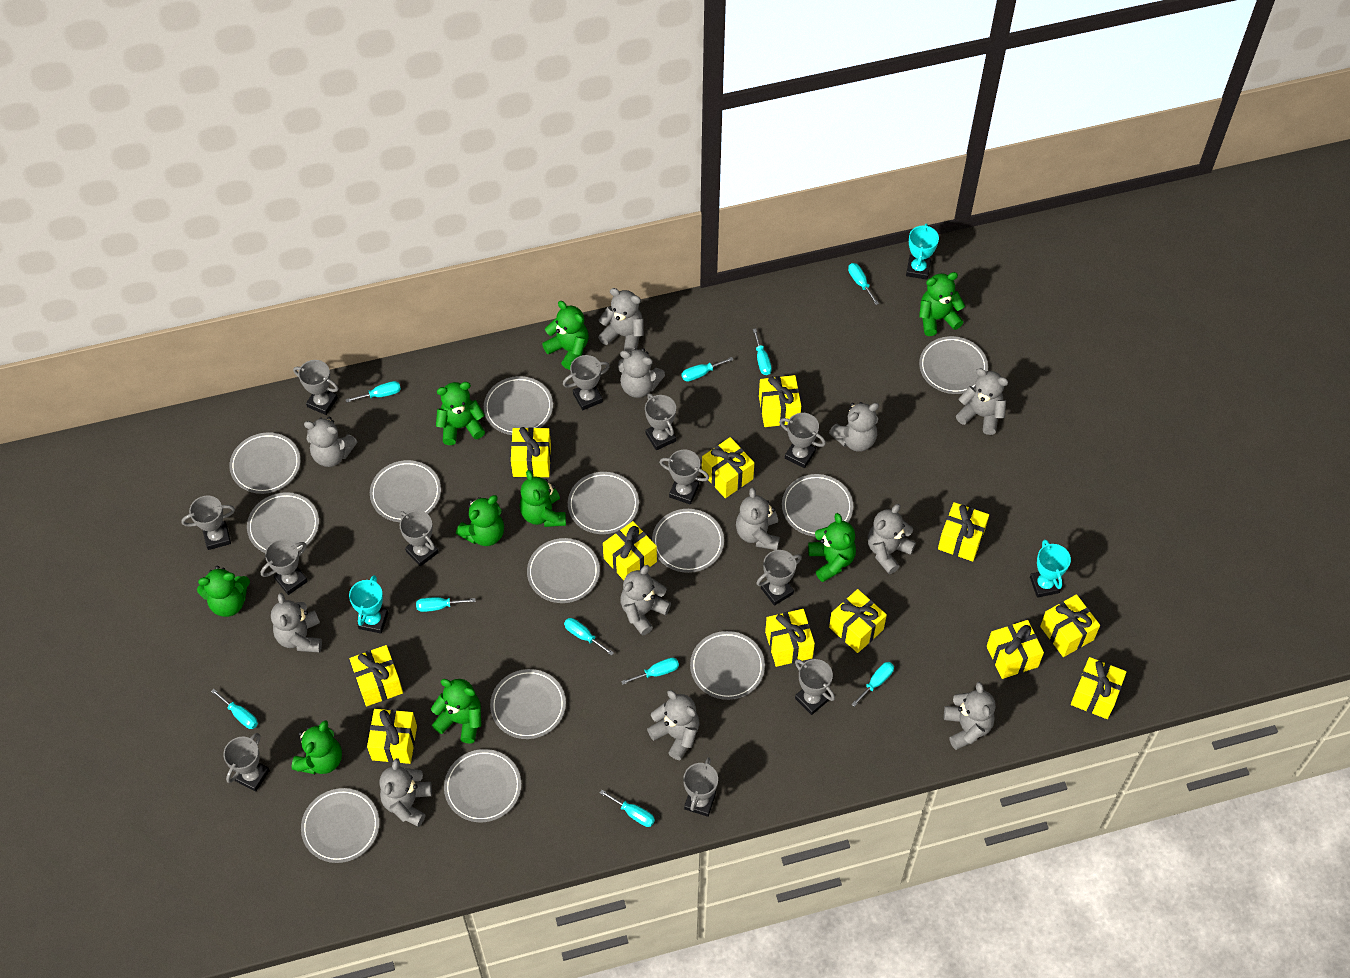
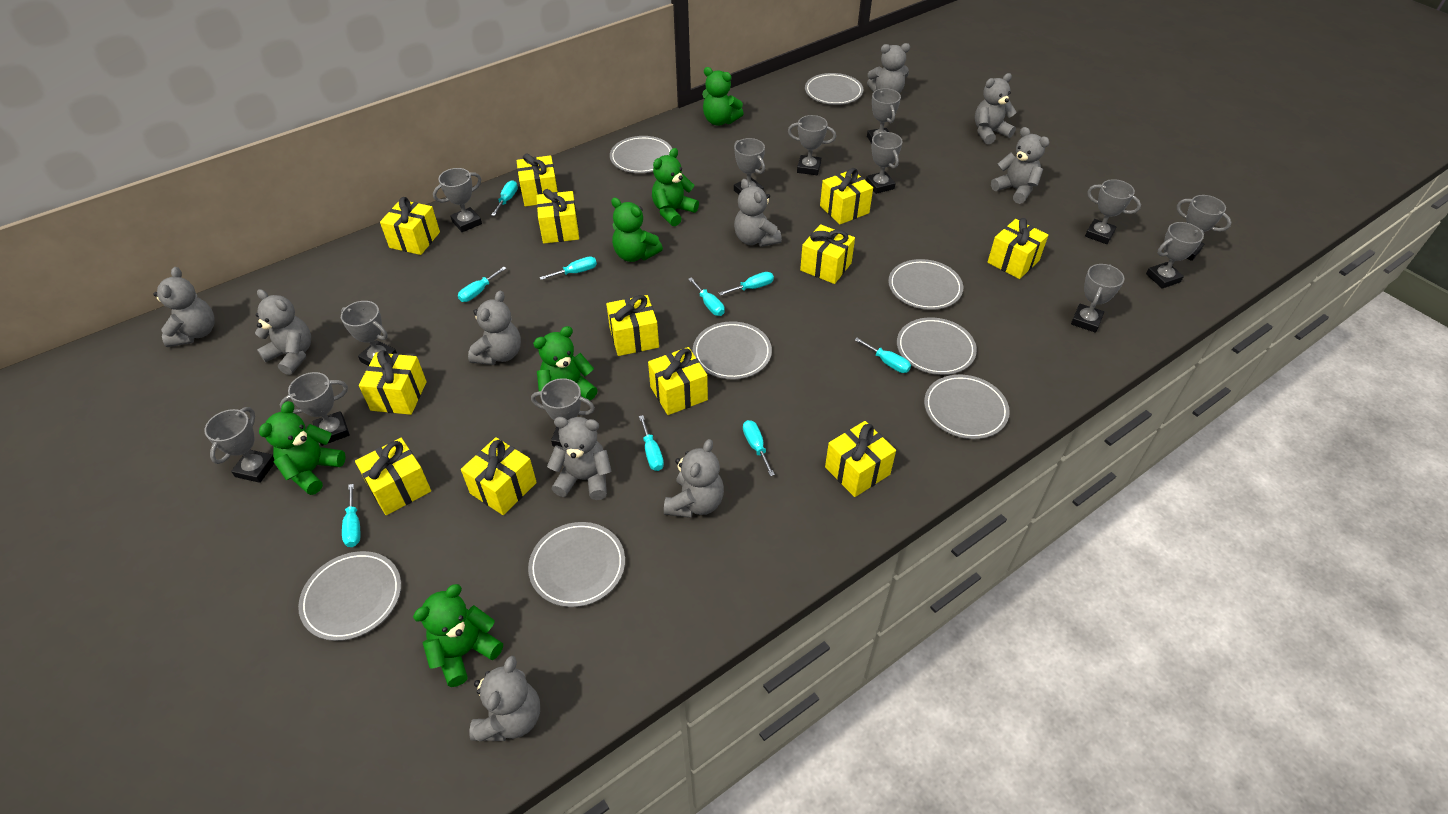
green teddy bear: 9 -> 6
grey plate: 13 -> 8
grey teddy bear: 12 -> 10
grey trophy: 12 -> 13
turquoise screwdriver: 10 -> 9
turquoise trophy: 3 -> 0

